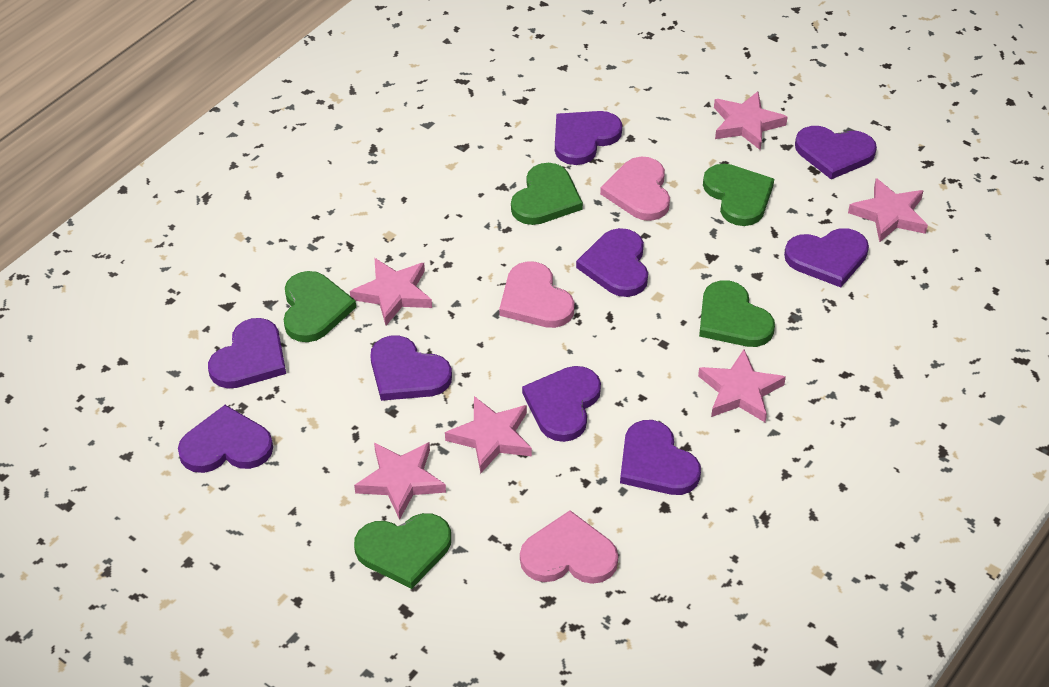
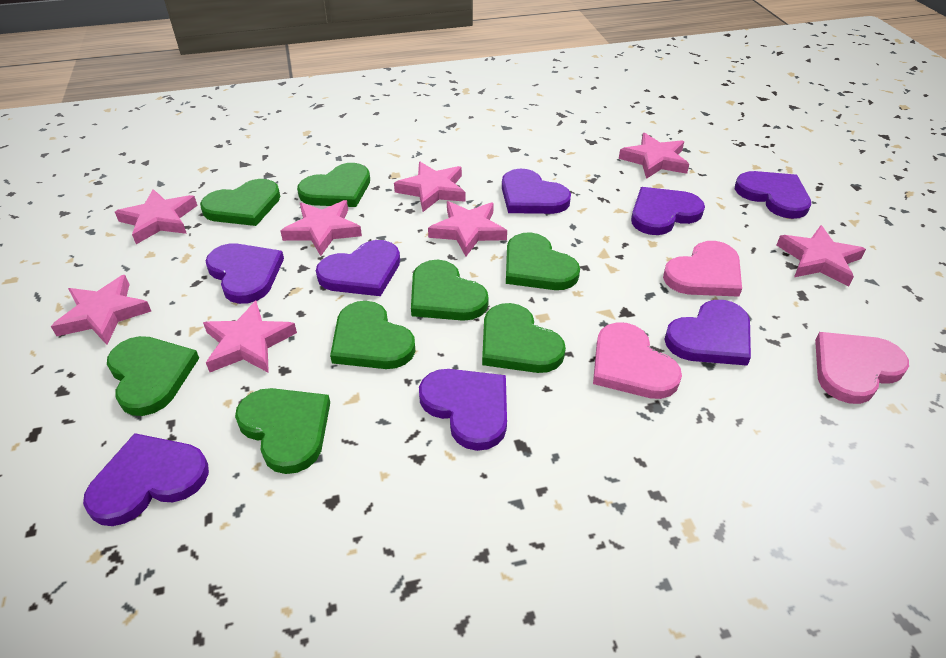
green heart: 5 -> 8
pink star: 6 -> 8
purple heart: 9 -> 8

